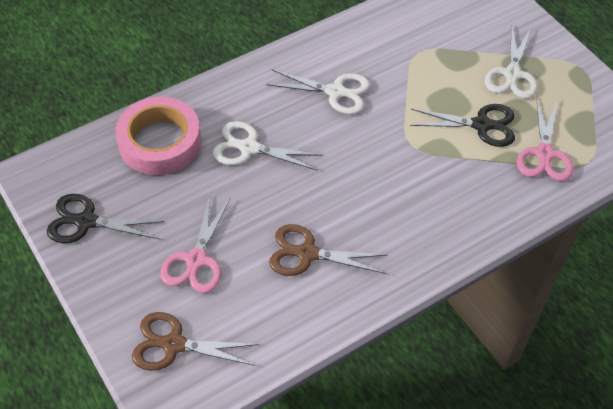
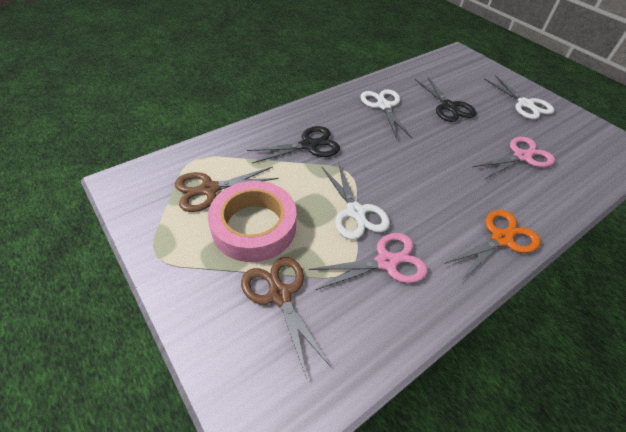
orange scissors: 0 -> 1

